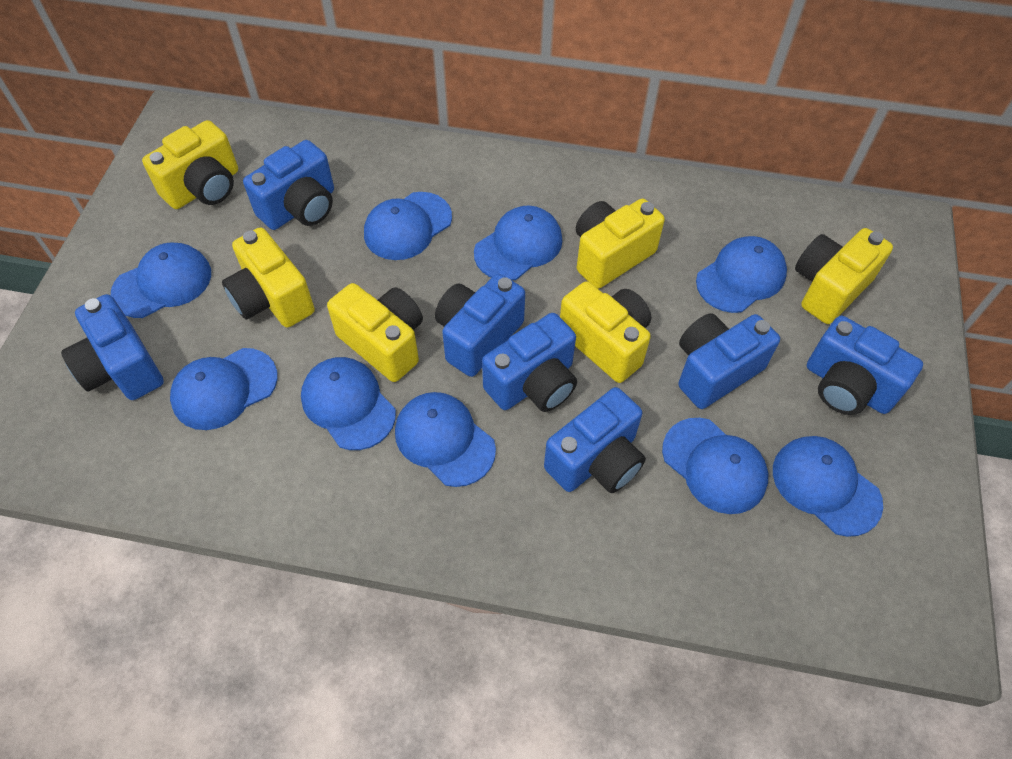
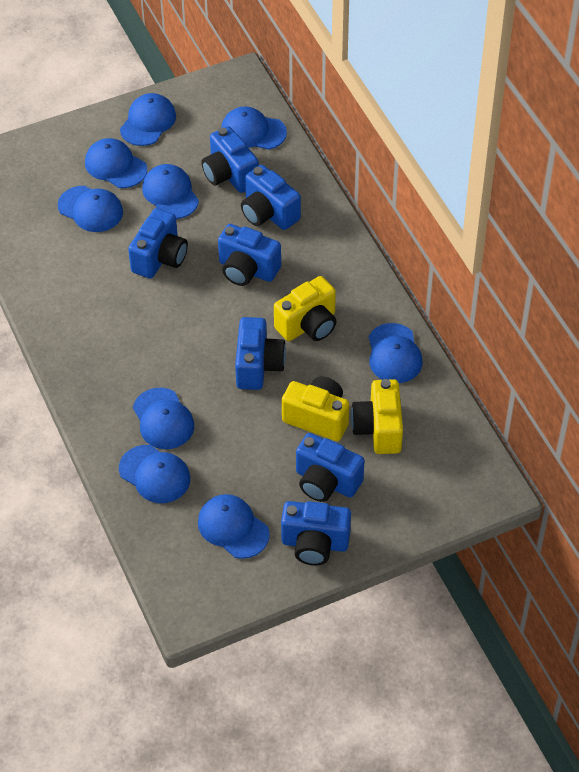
yellow camera: 6 -> 3

